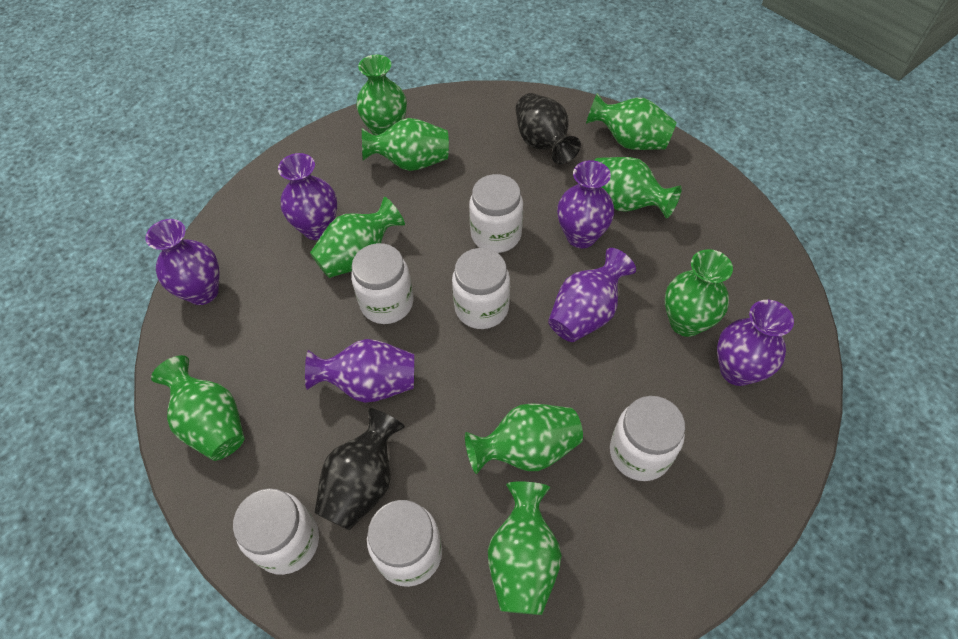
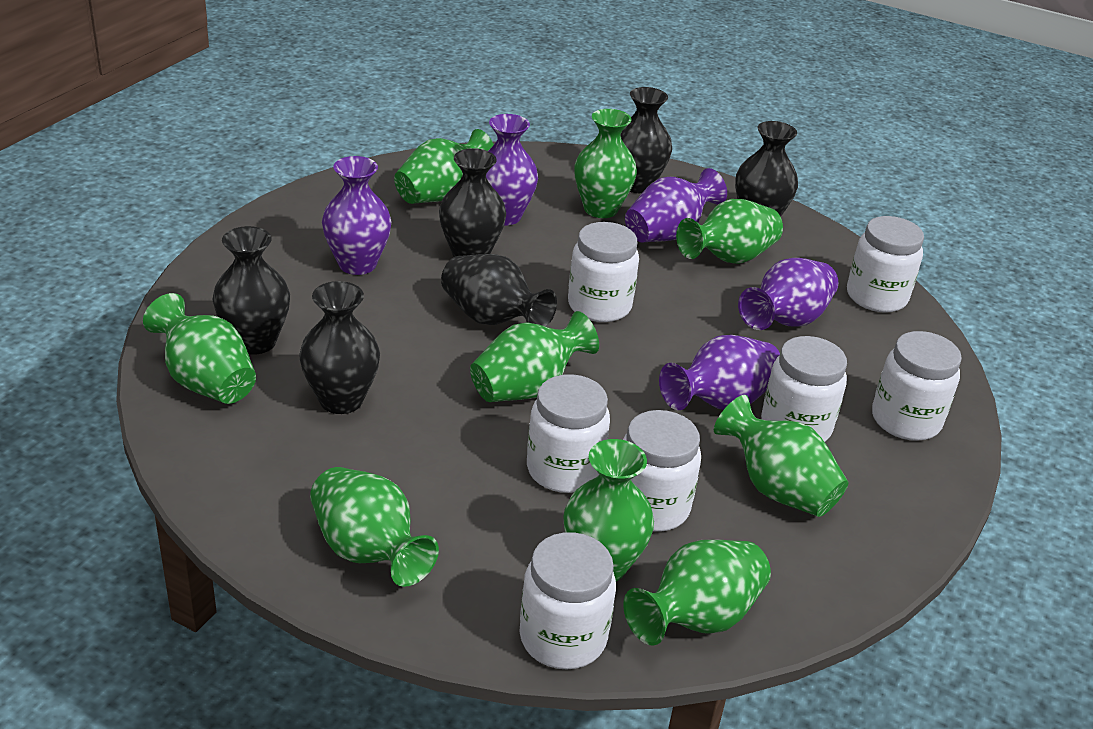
black vase: 2 -> 6
purple vase: 6 -> 5
white jar: 6 -> 7

